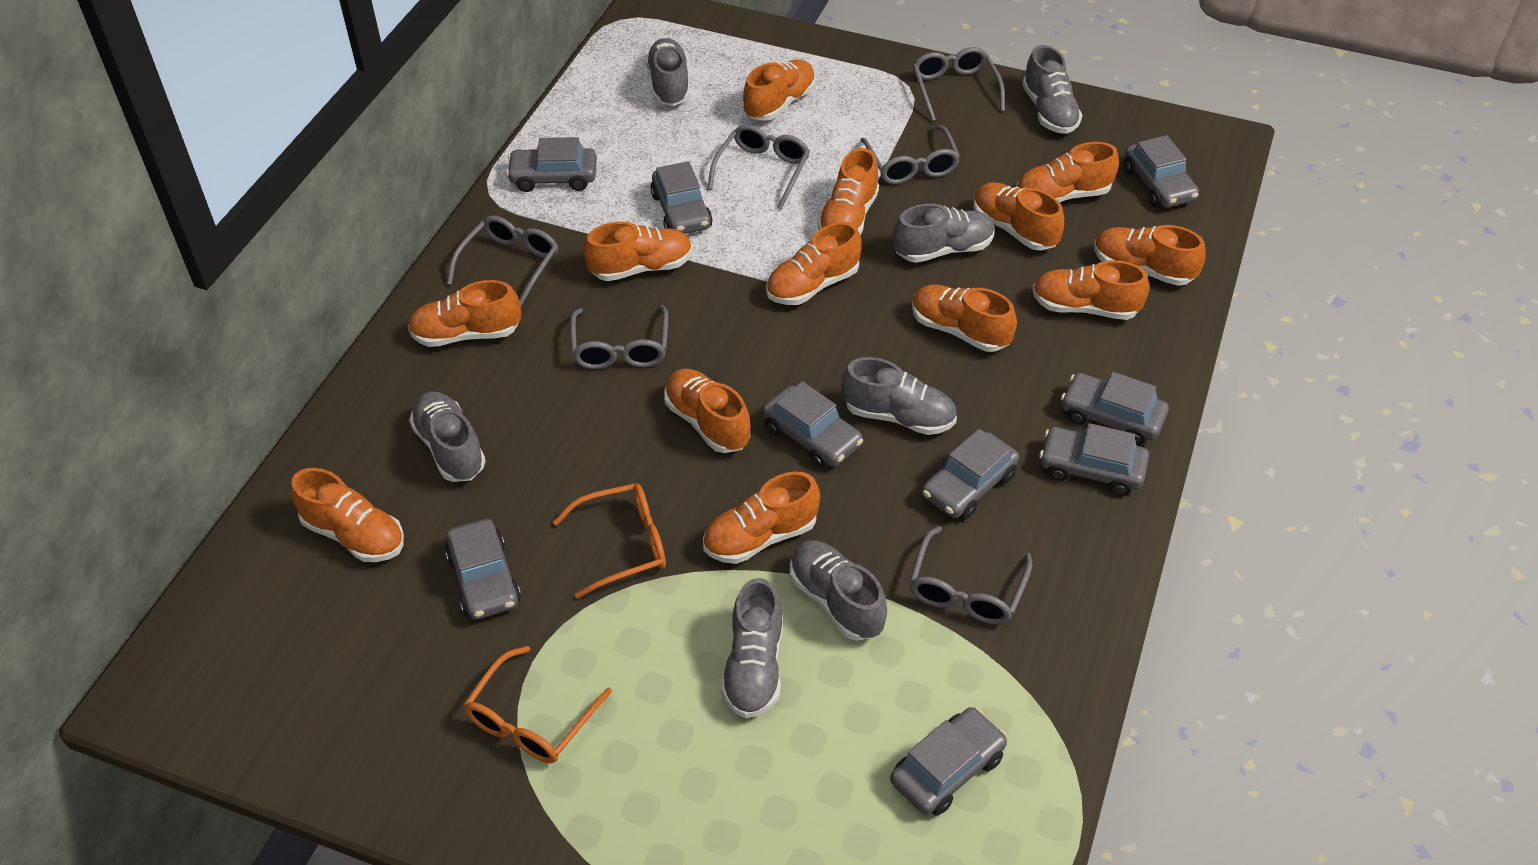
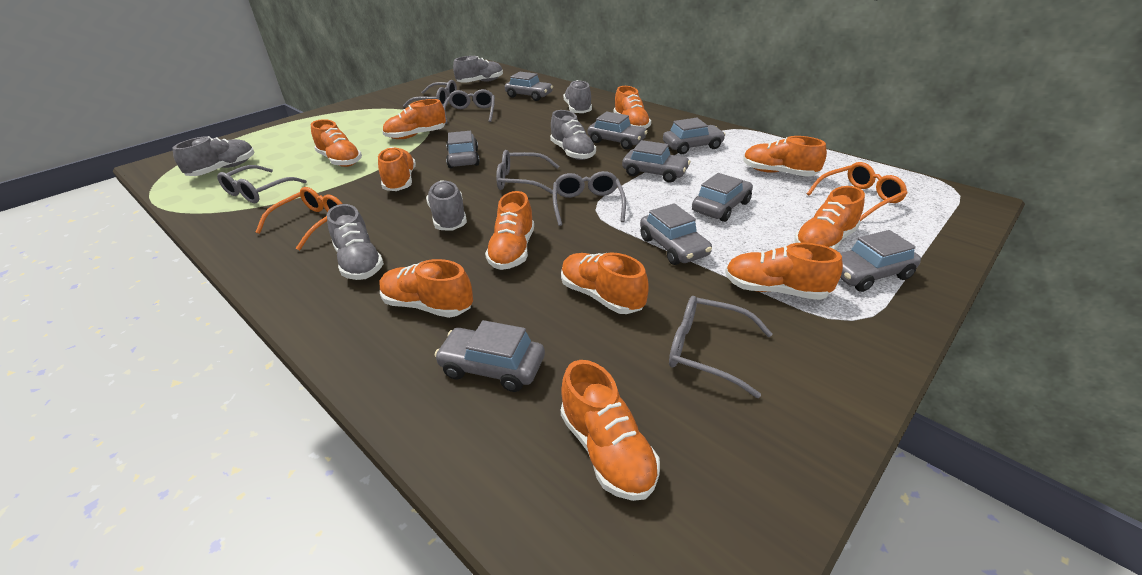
grey shoe: 7 -> 6
orange shoe: 13 -> 11

